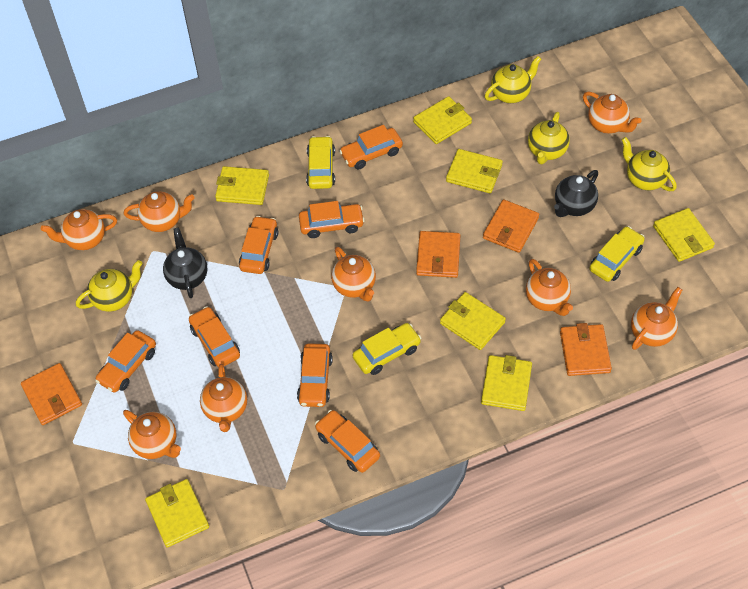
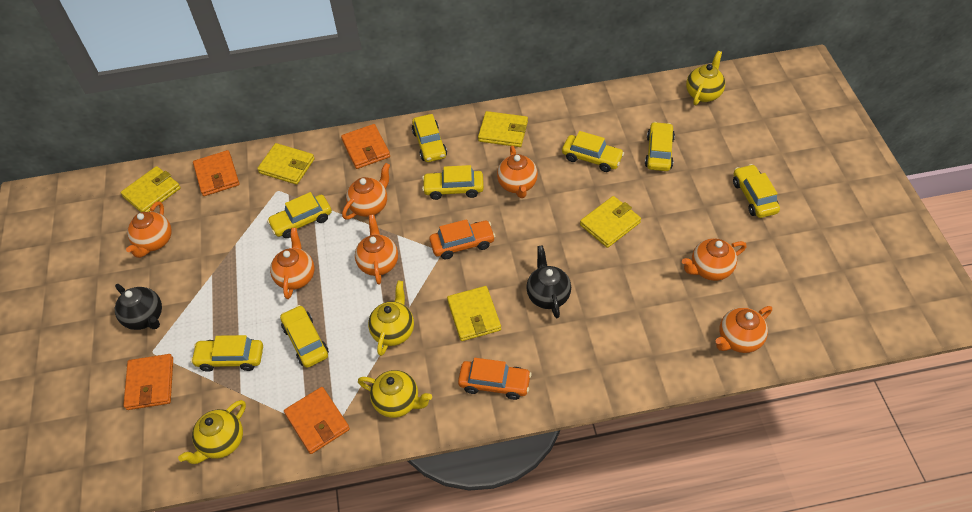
orange car: 7 -> 2
orange teapot: 8 -> 7
yellow car: 3 -> 8
yellow wallet: 7 -> 5

